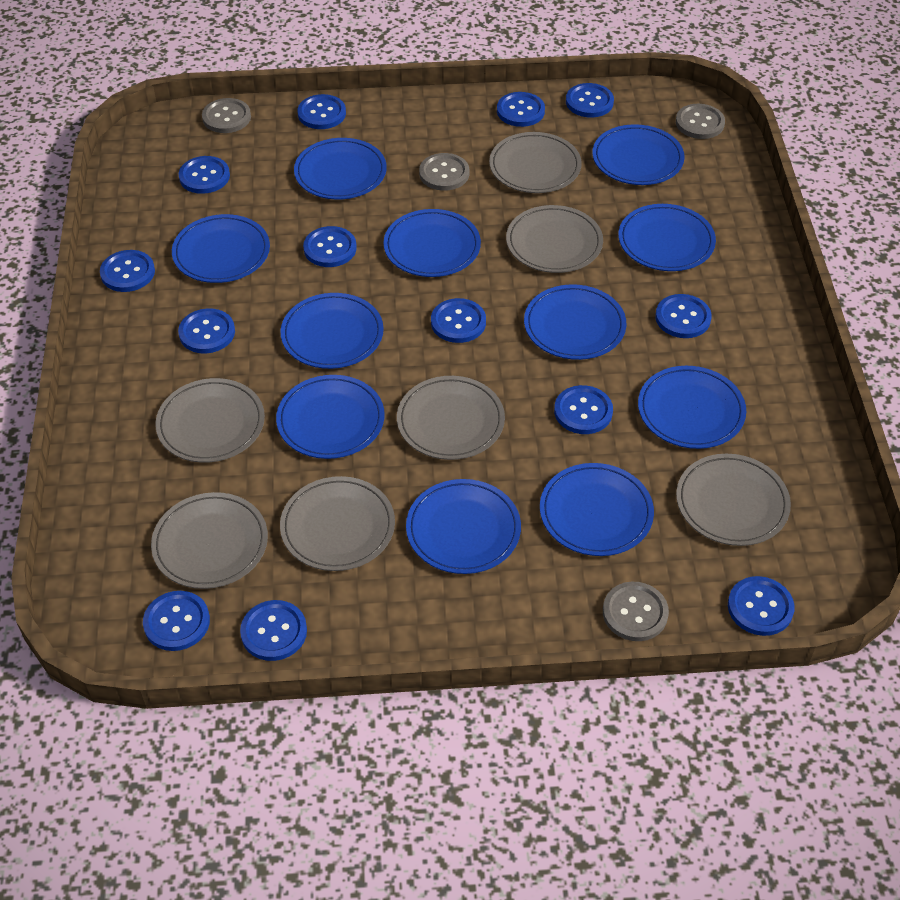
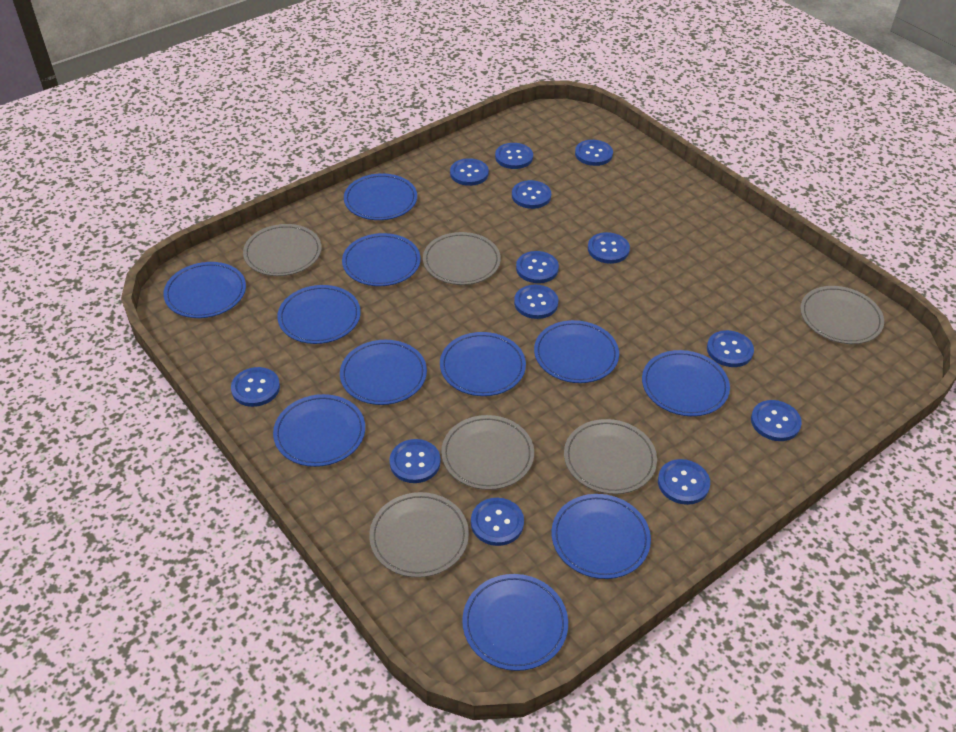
grey button: 4 -> 0
grey plate: 7 -> 6

